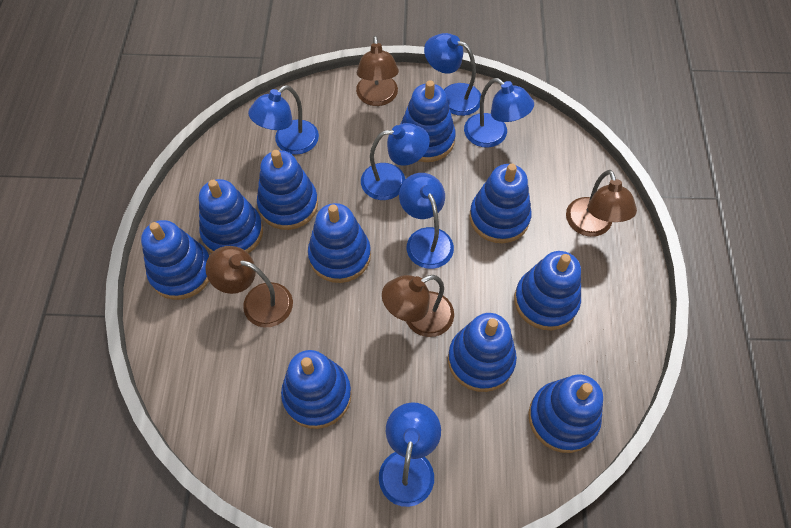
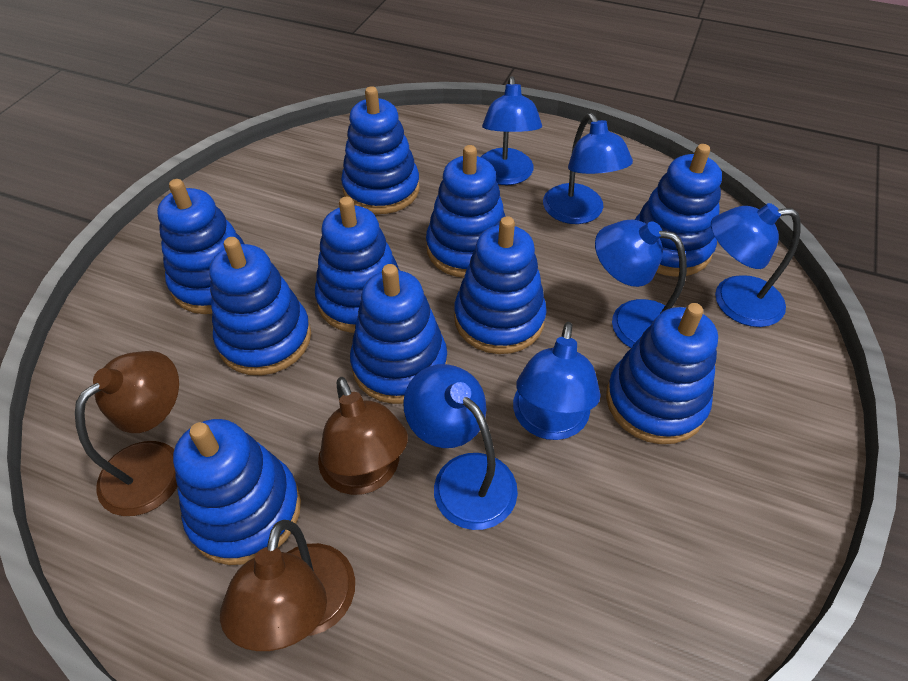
brown lamp: 4 -> 3

